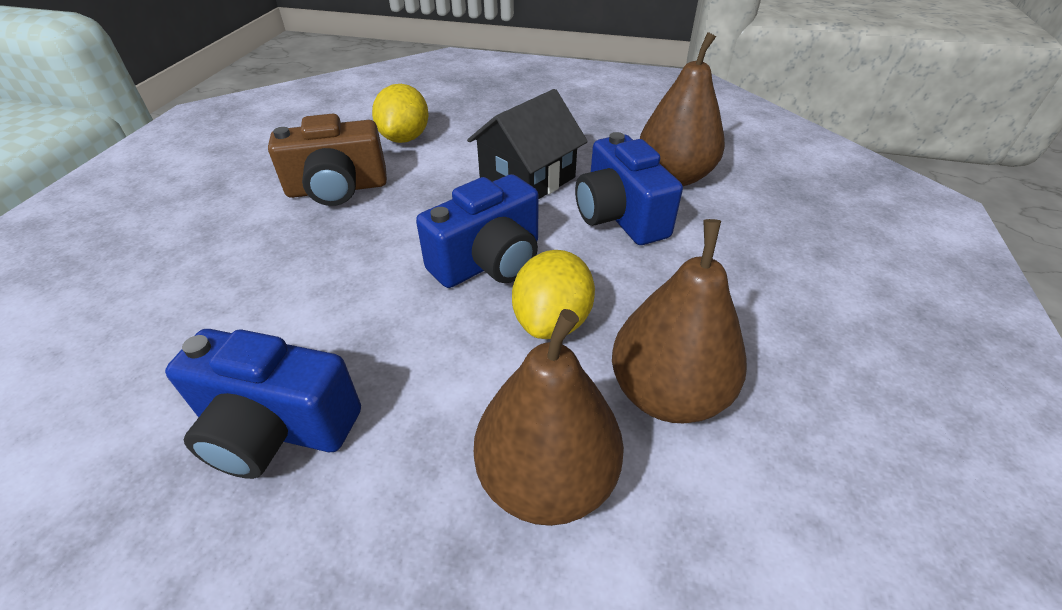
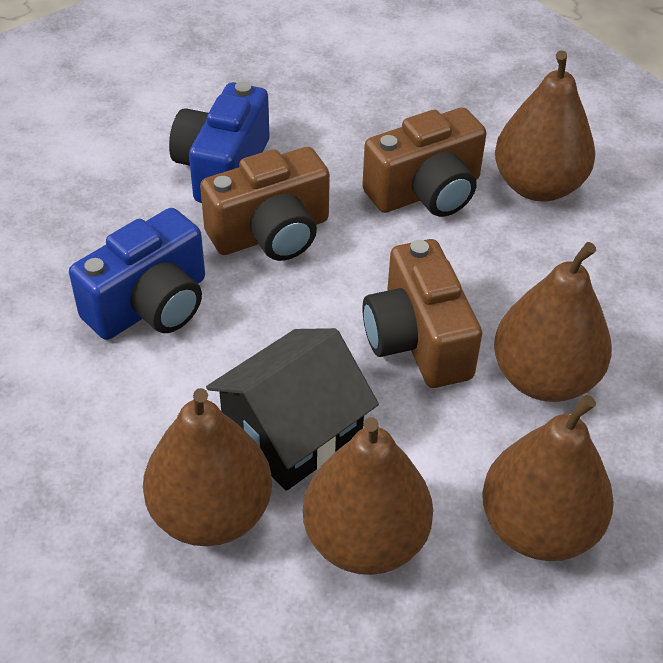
blue camera: 3 -> 2
brown camera: 1 -> 3
brown pear: 3 -> 5
yellow lemon: 2 -> 0

